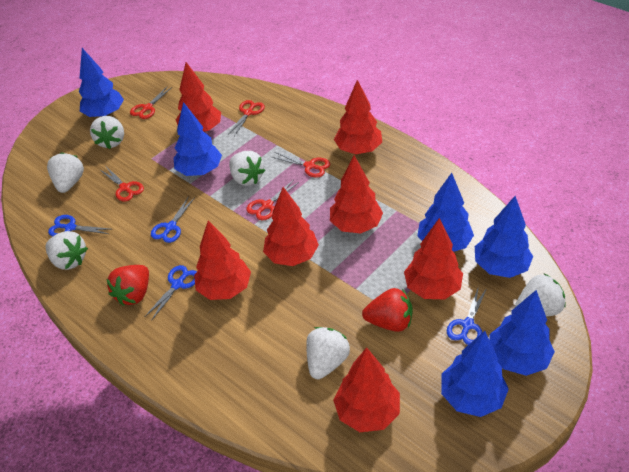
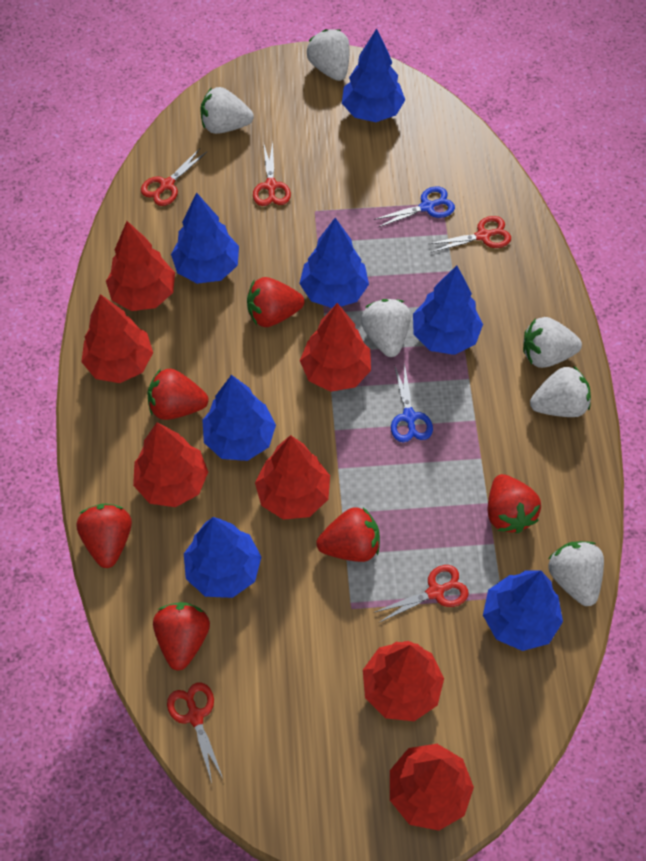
blue scissors: 4 -> 2
blue tree: 6 -> 7
red strawberry: 2 -> 6

